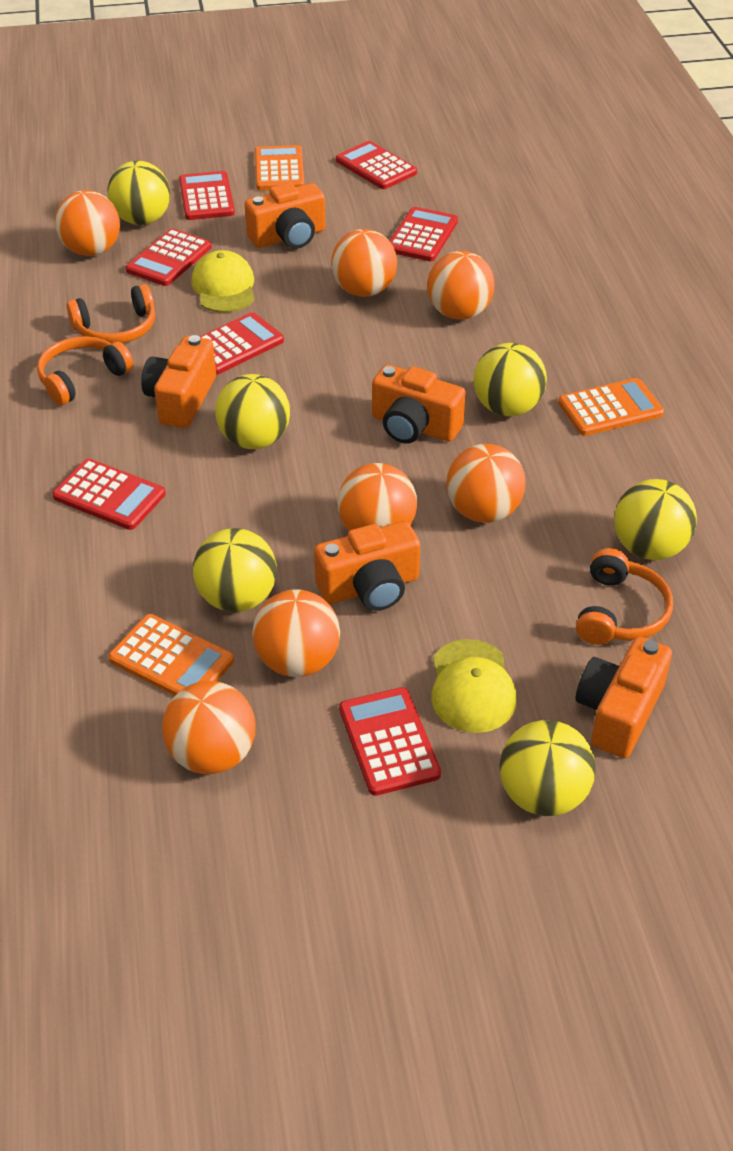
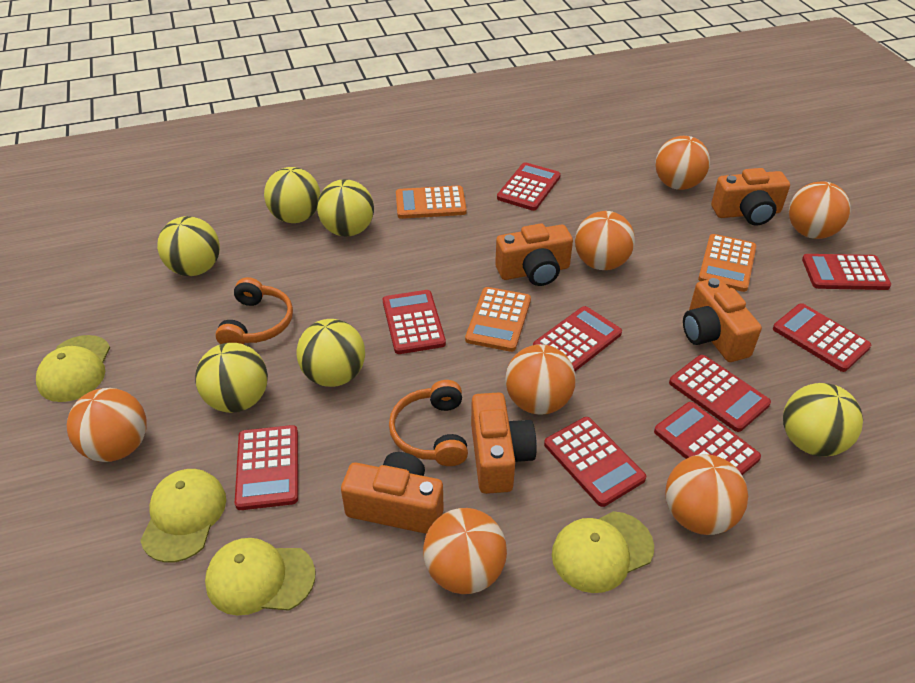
orange headphones: 3 -> 2
red calculator: 7 -> 9
yellow cap: 2 -> 4

